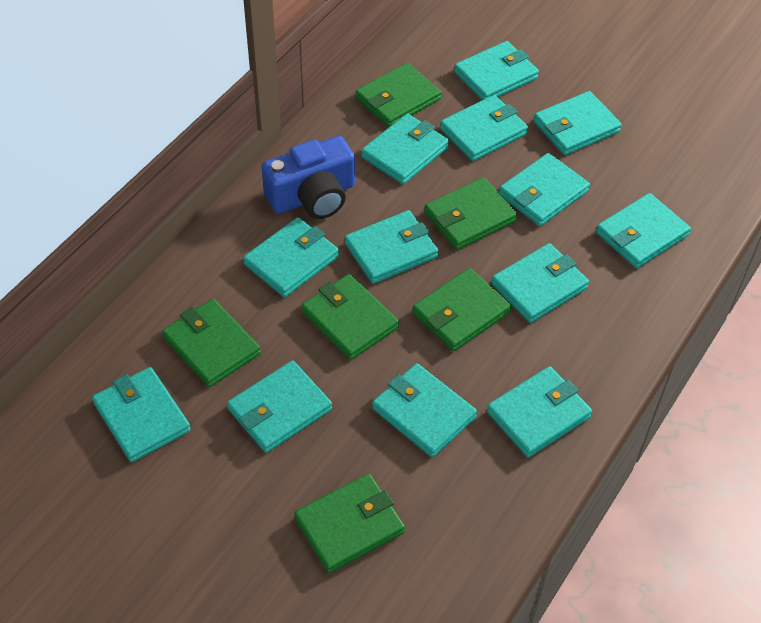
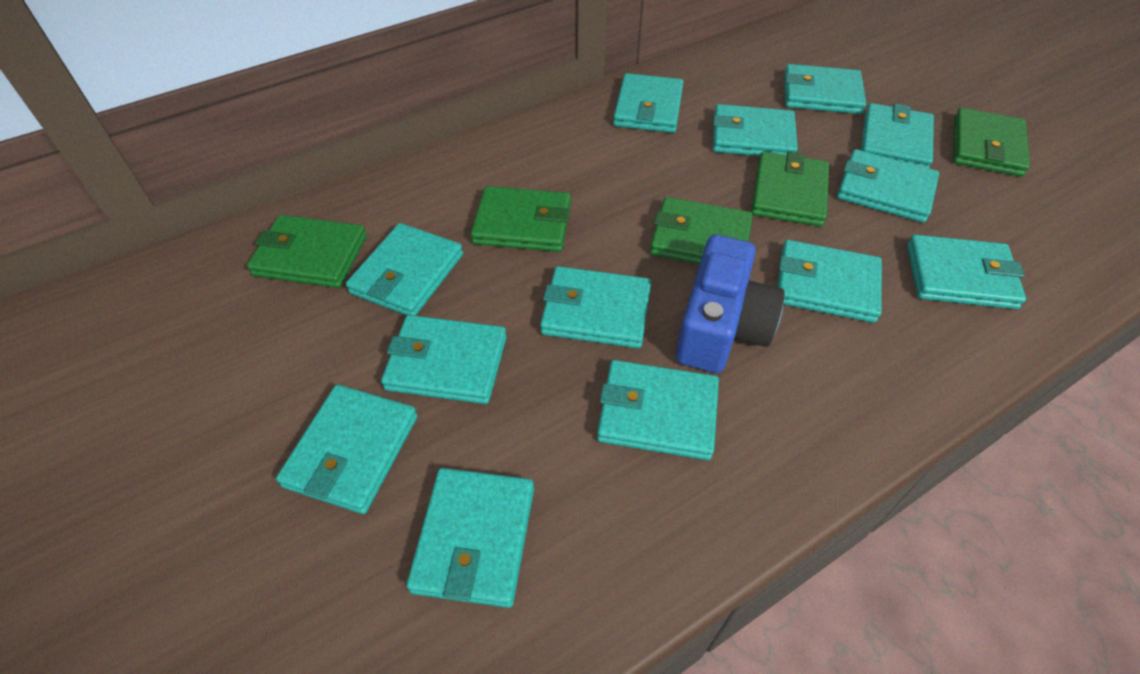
green wallet: 6 -> 5

